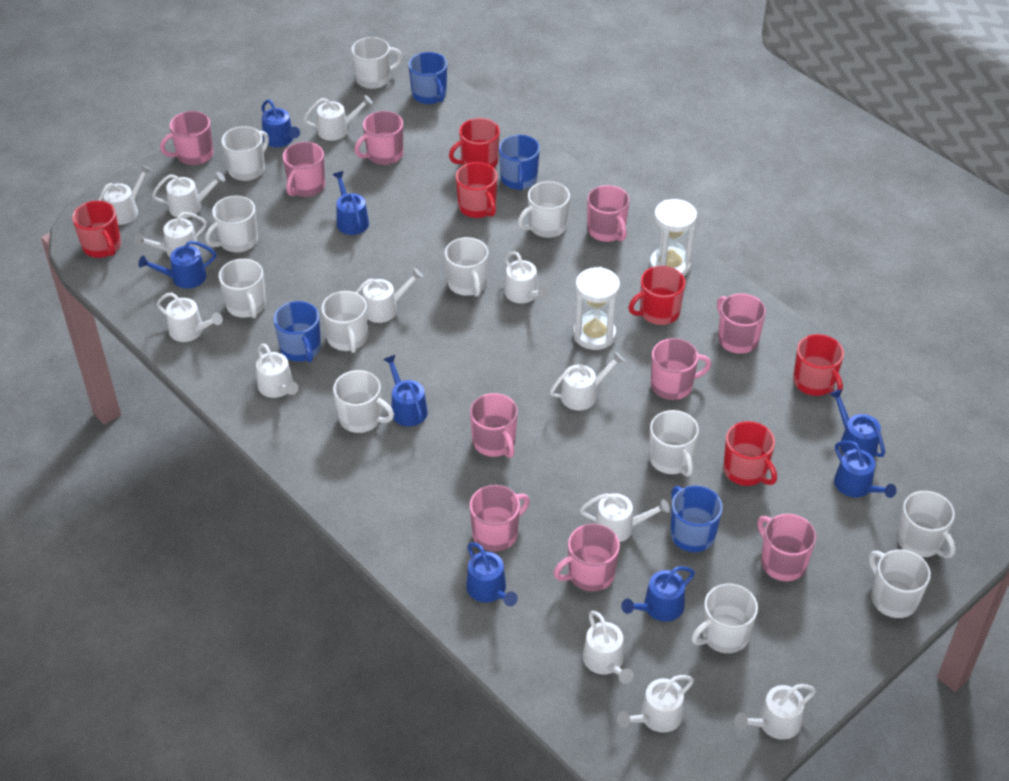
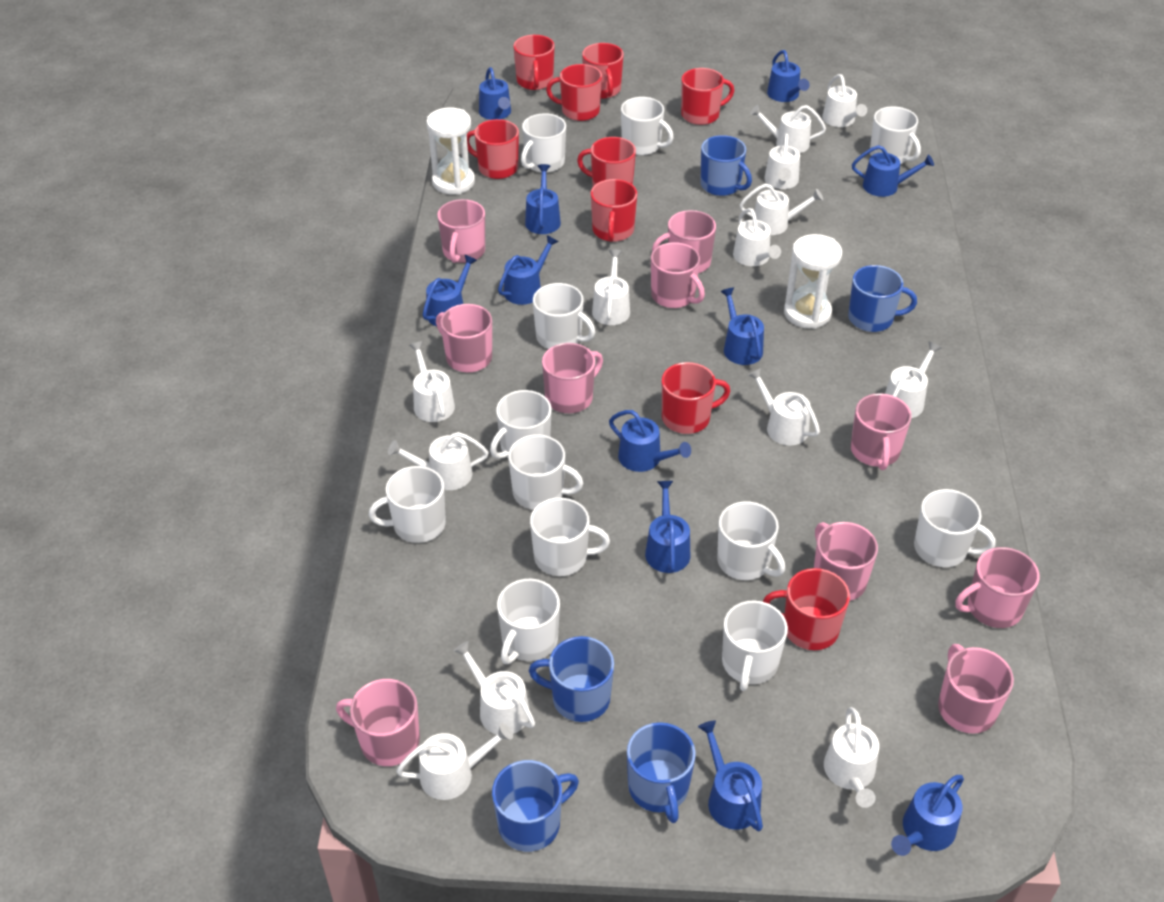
blue mug: 4 -> 5
blue watering can: 8 -> 11
red mug: 6 -> 9

